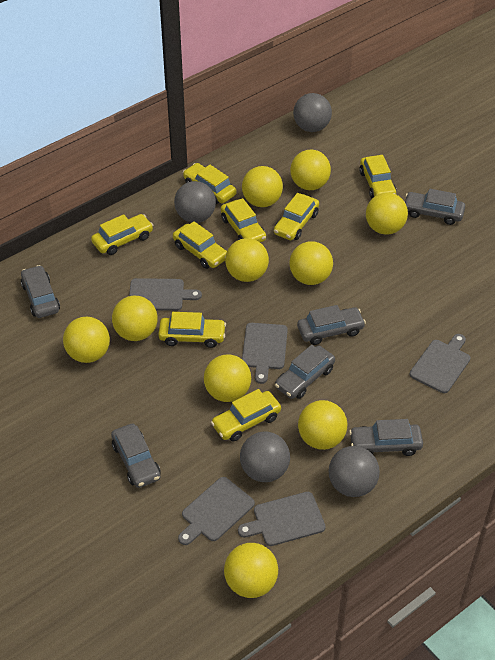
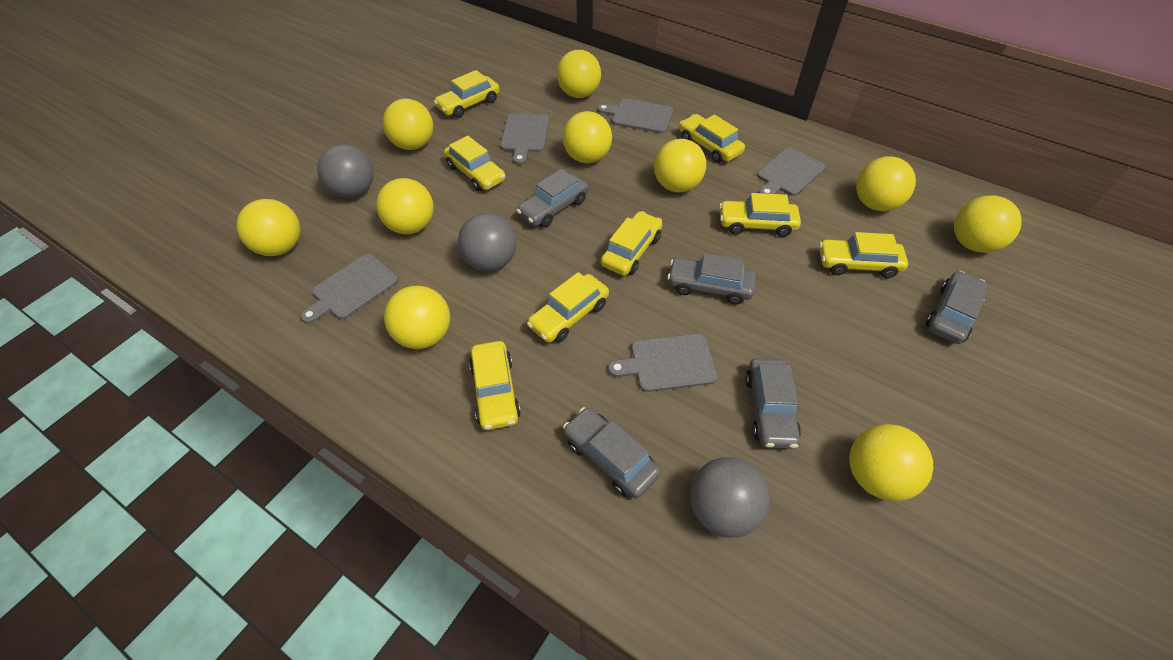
grey ball: 4 -> 3
grey car: 6 -> 5

